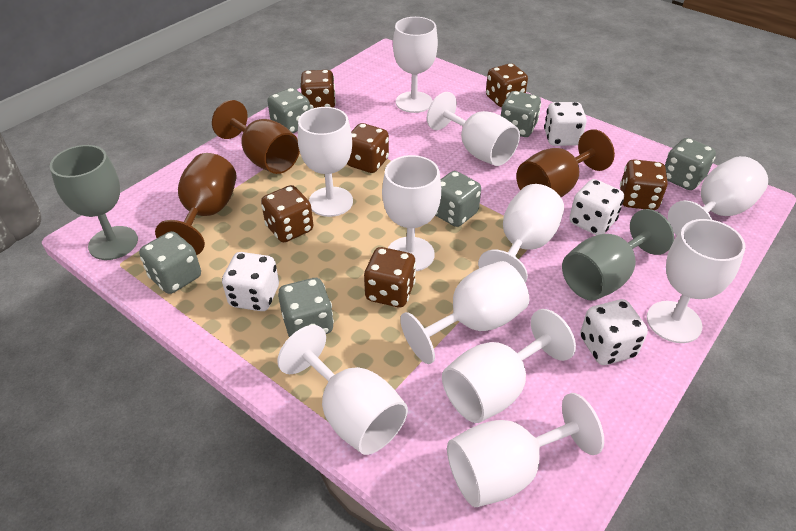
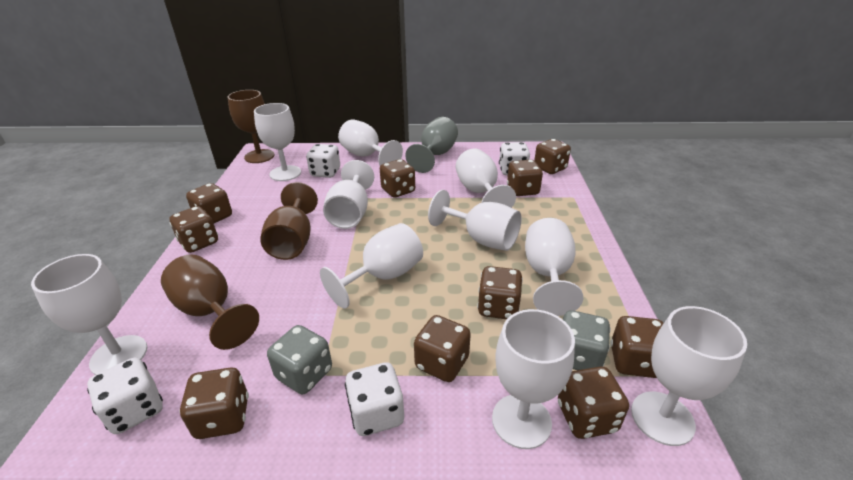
brown dice: 6 -> 10
grey dice: 6 -> 2
grey goblet: 2 -> 1
white goblet: 11 -> 10

